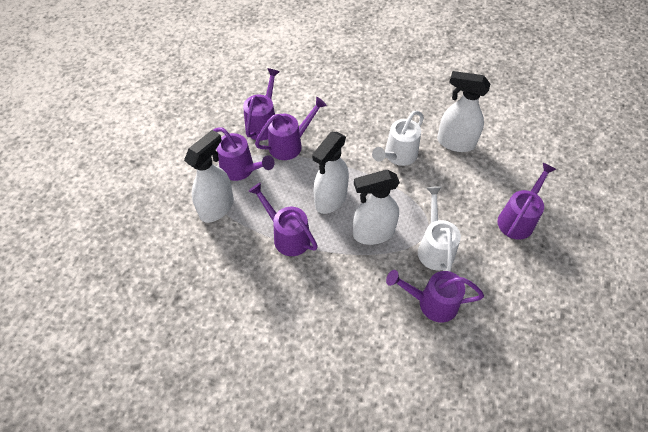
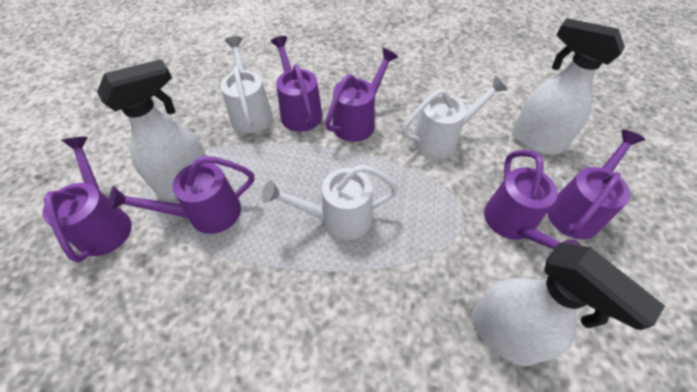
white spray bottle: 4 -> 3
white watering can: 2 -> 3

